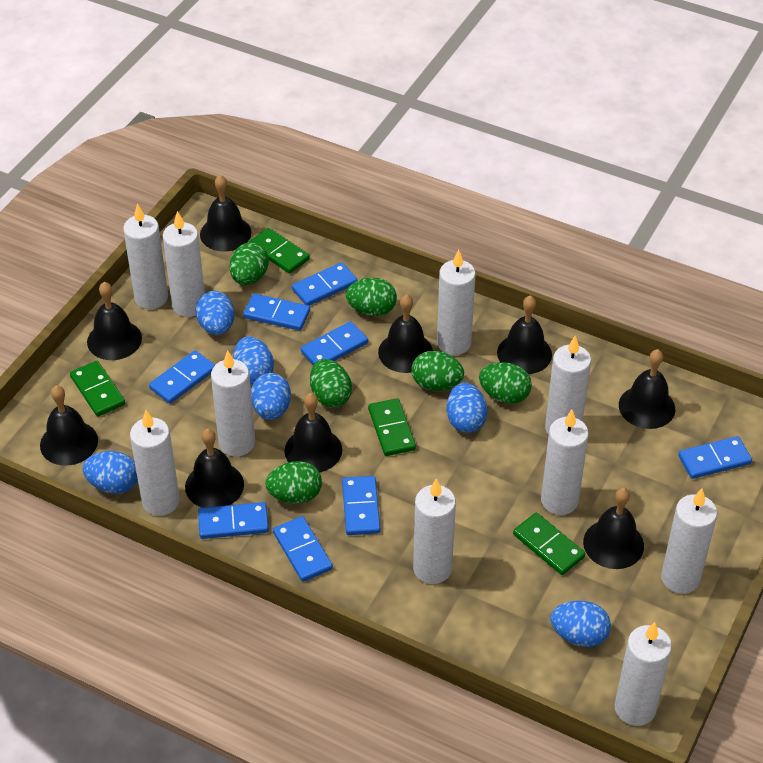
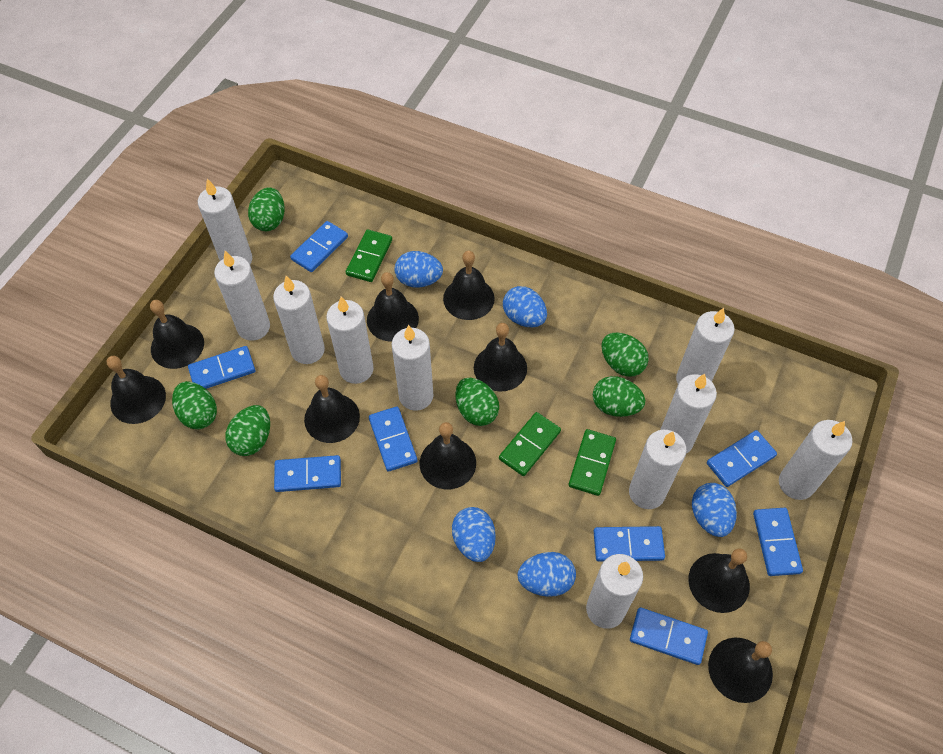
blue egg: 6 -> 5
green domino: 4 -> 3

